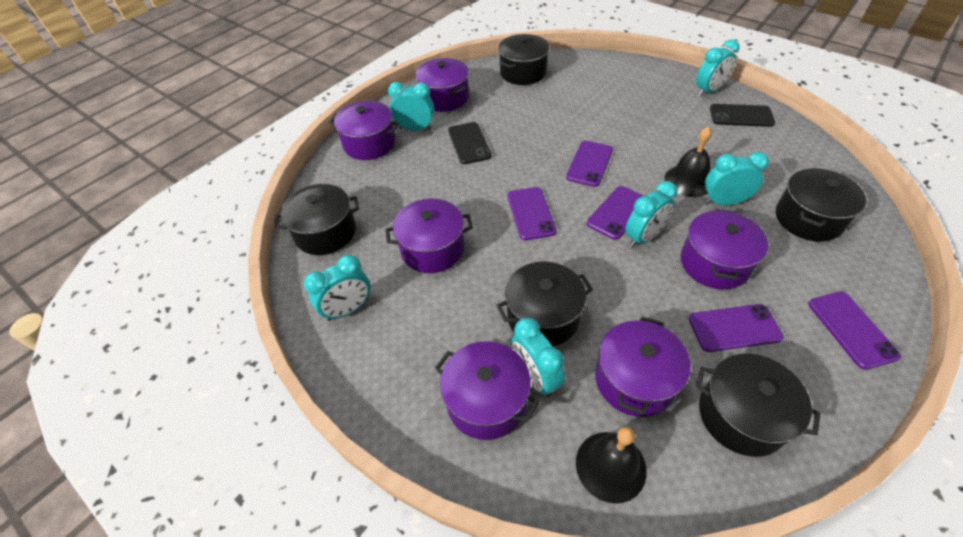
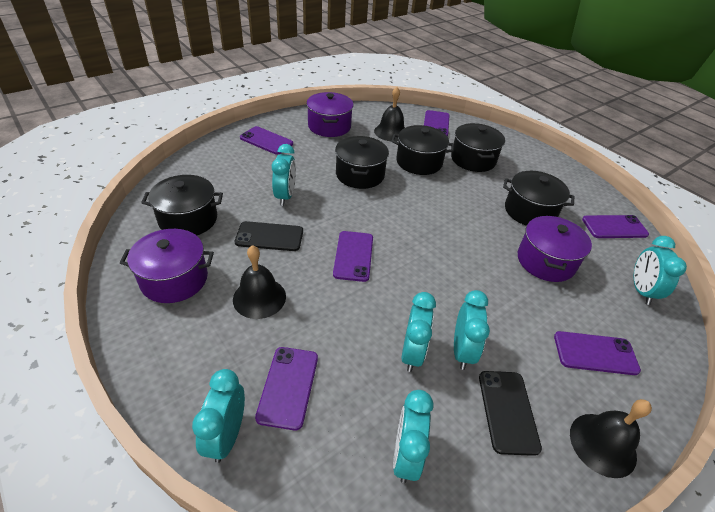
black bell: 2 -> 3
purple phone: 5 -> 6
purple pot: 6 -> 3

